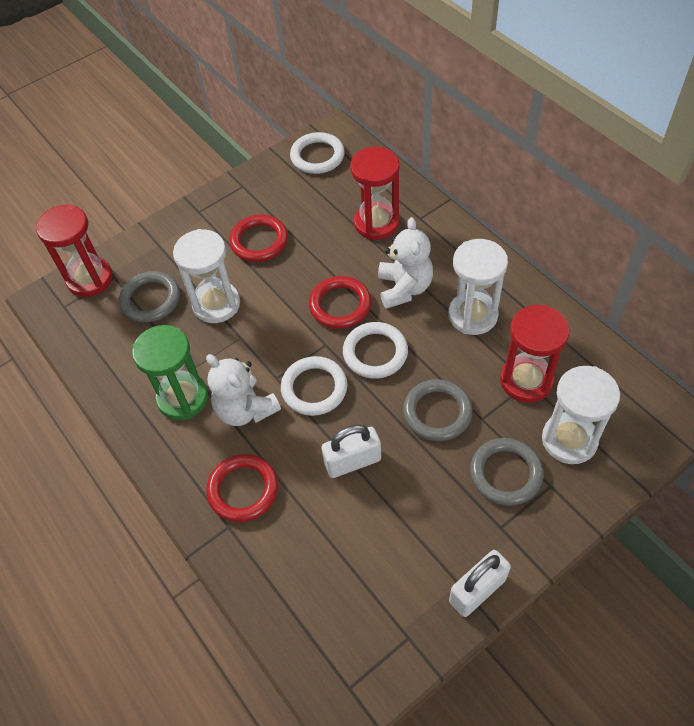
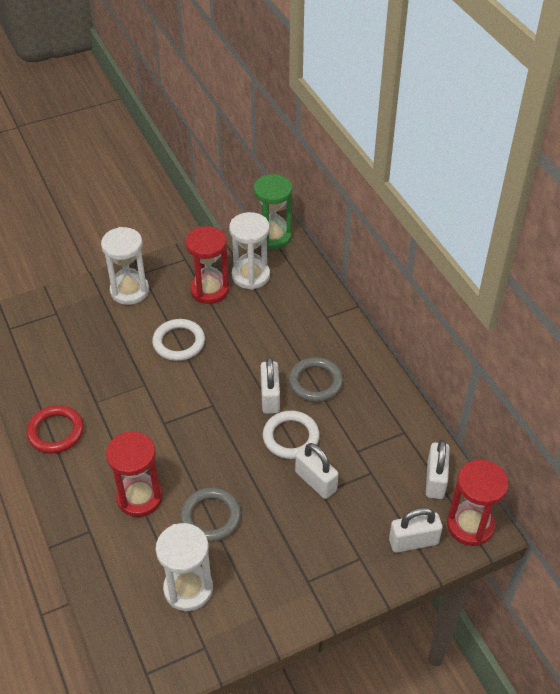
grey ring: 3 -> 2
red ring: 3 -> 1
white padlock: 2 -> 4
white ring: 3 -> 2
white teddy bear: 2 -> 0

